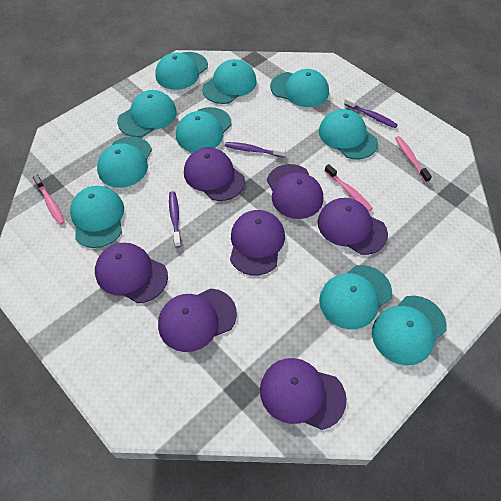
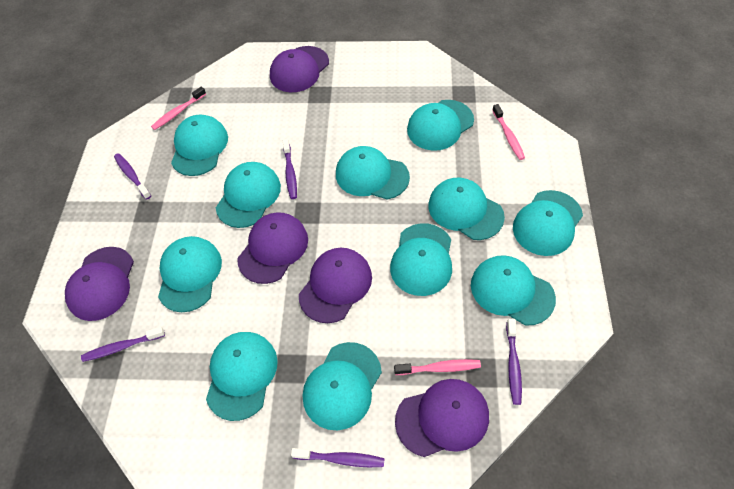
purple cap: 7 -> 5
purple toothbrush: 3 -> 5
turquoise cap: 10 -> 11

